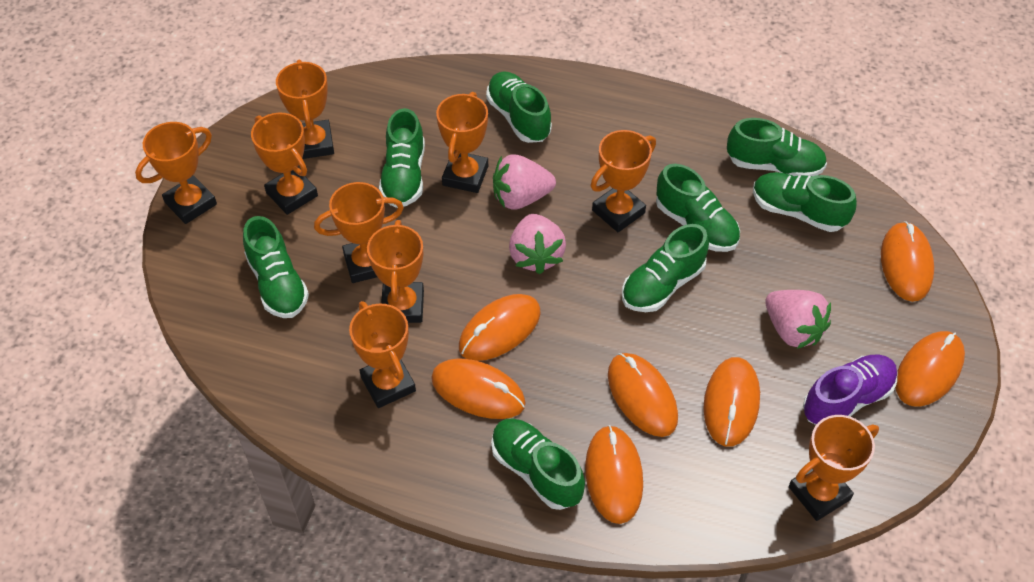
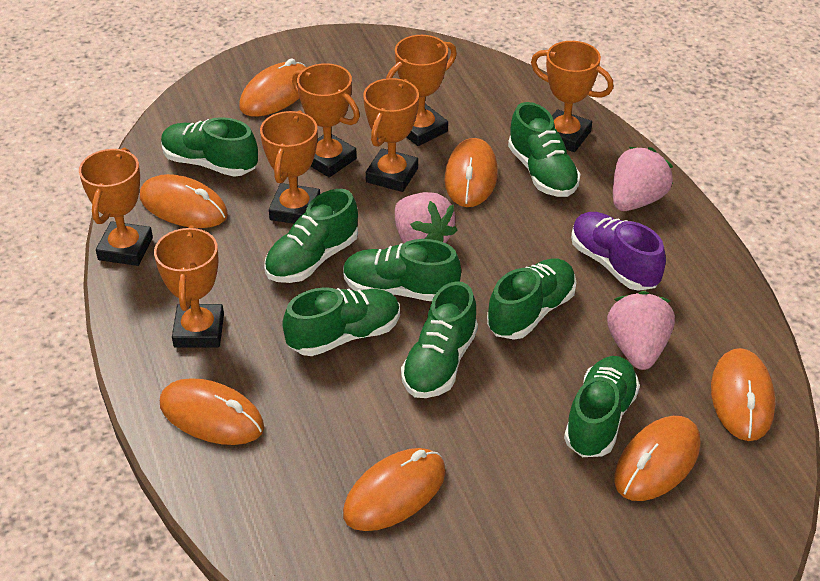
orange trophy: 9 -> 7

